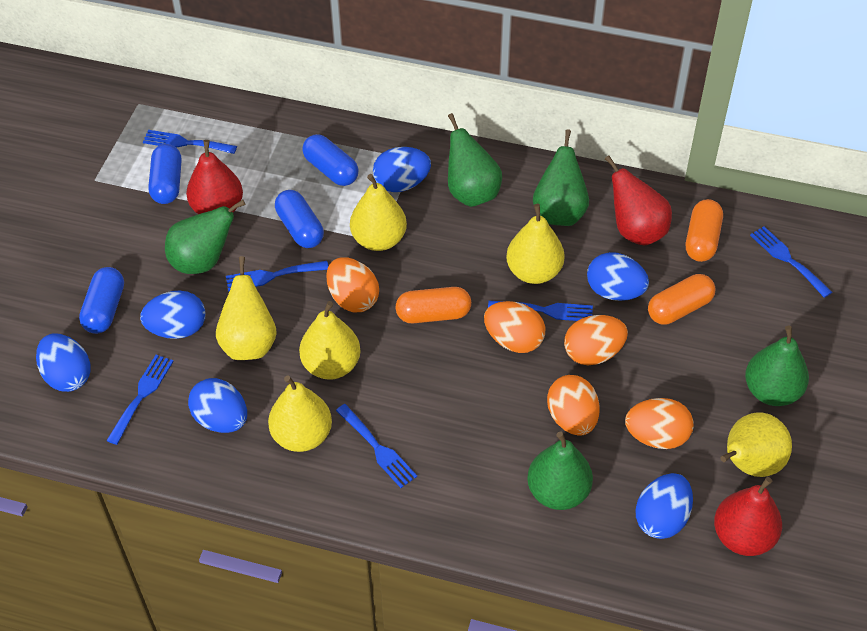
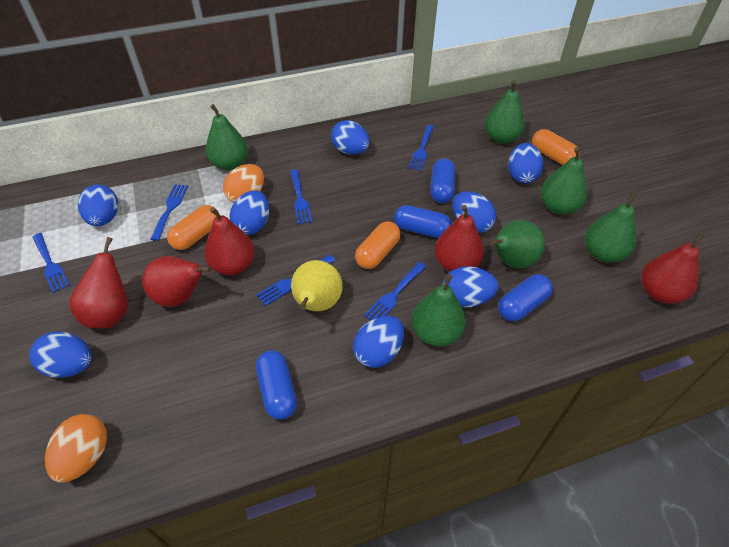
blue egg: 6 -> 8
green pear: 5 -> 6
orange egg: 5 -> 2
red pear: 3 -> 5
yellow pear: 6 -> 1

